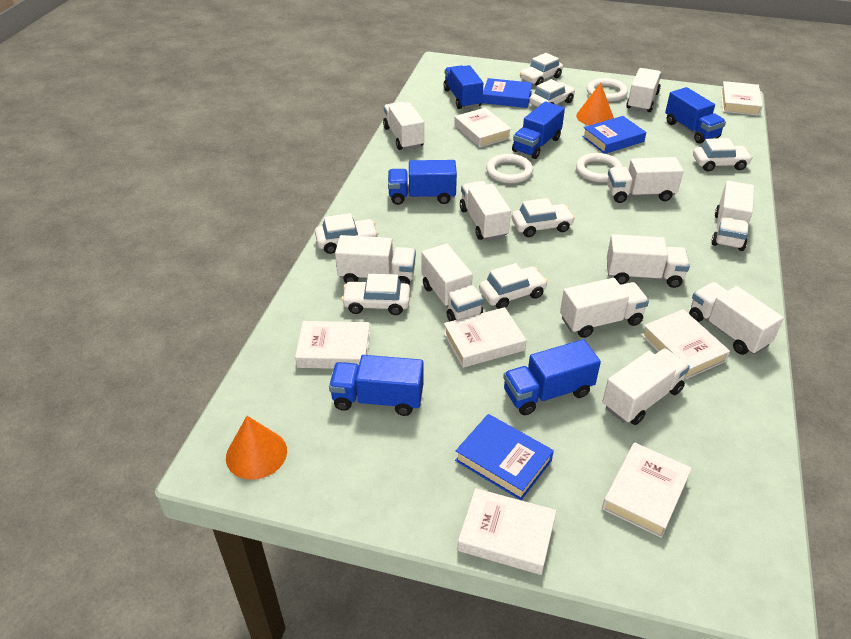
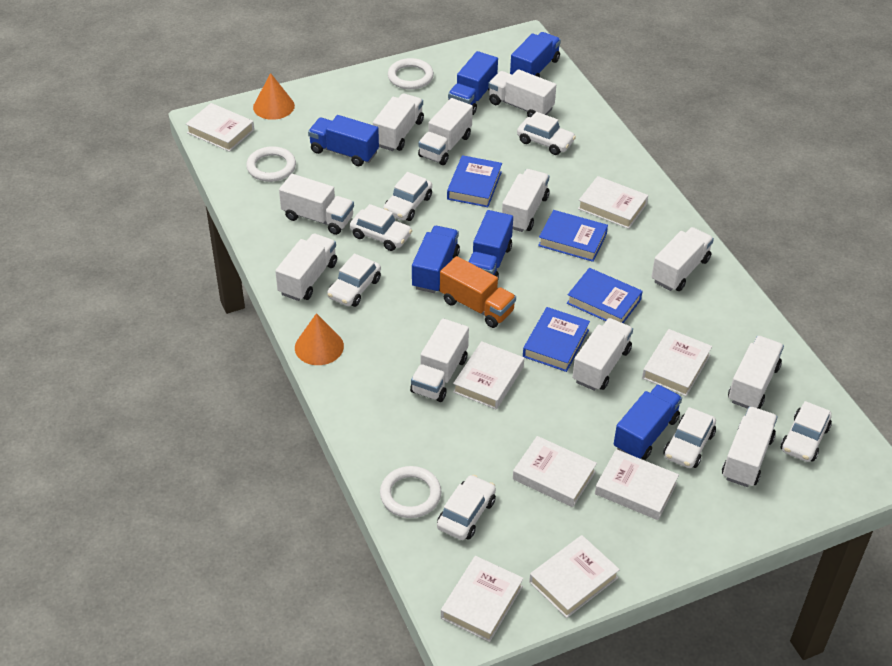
blue book: 3 -> 4
orange truck: 0 -> 1
white book: 7 -> 8

